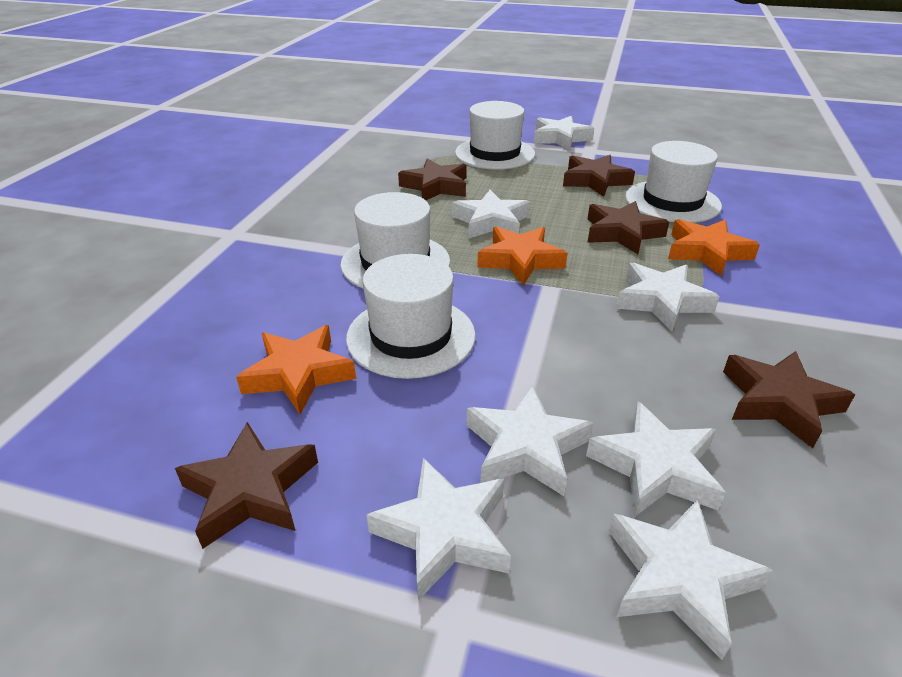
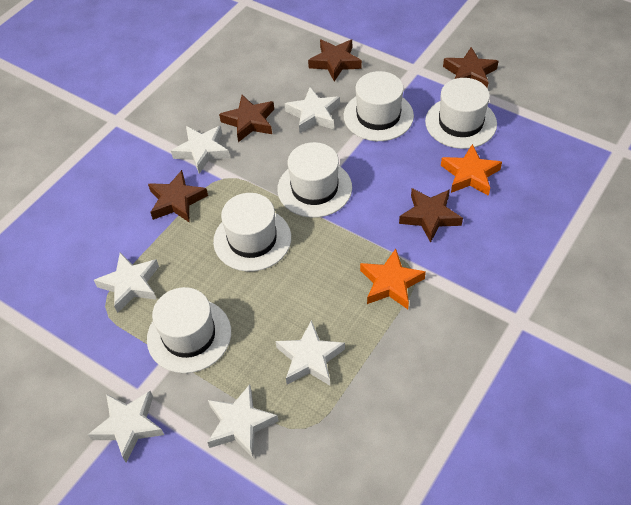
orange star: 3 -> 2
white hat: 4 -> 5
white star: 7 -> 6

